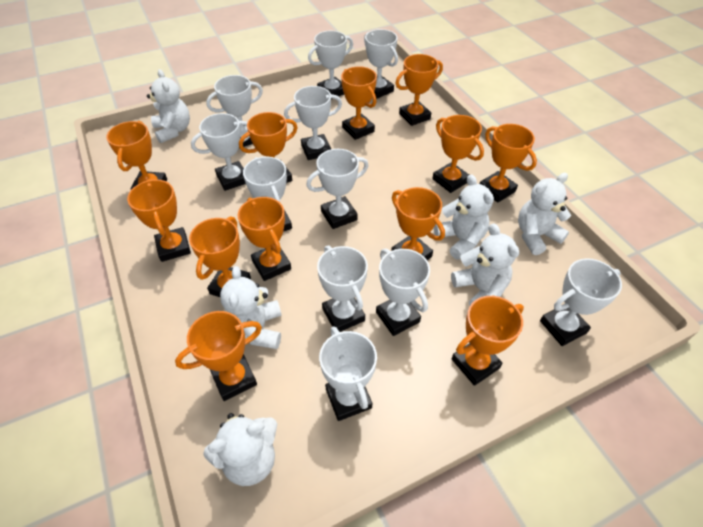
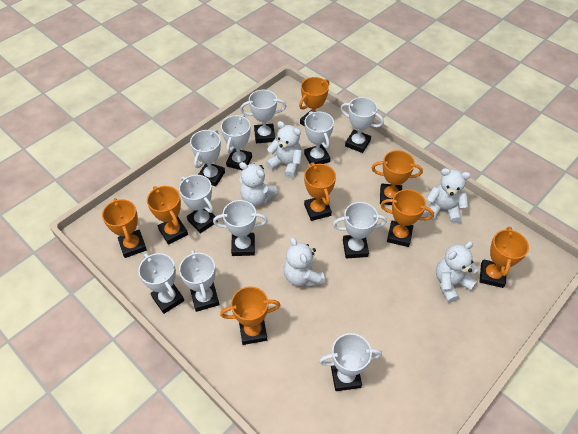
orange trophy: 12 -> 8
white teddy bear: 6 -> 5

